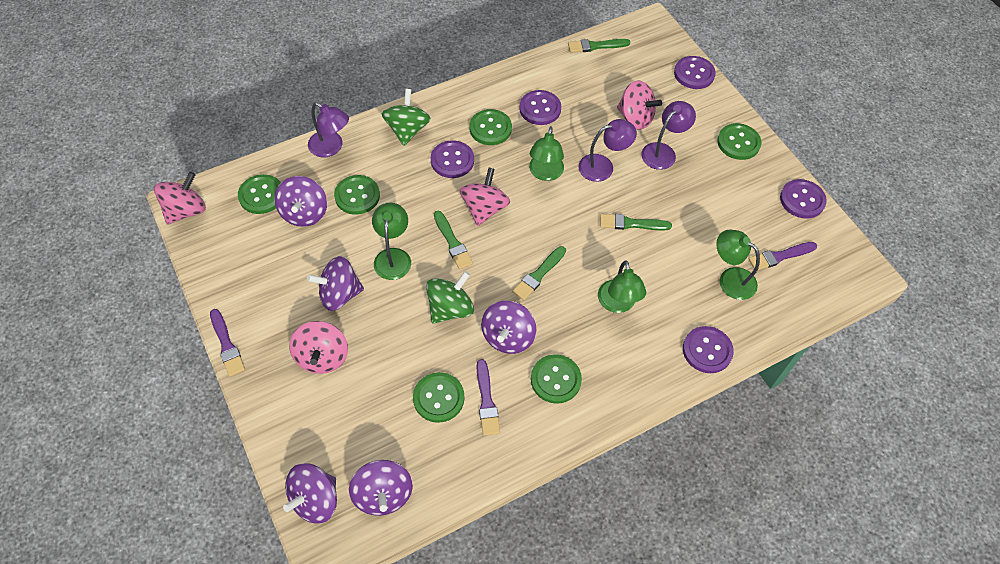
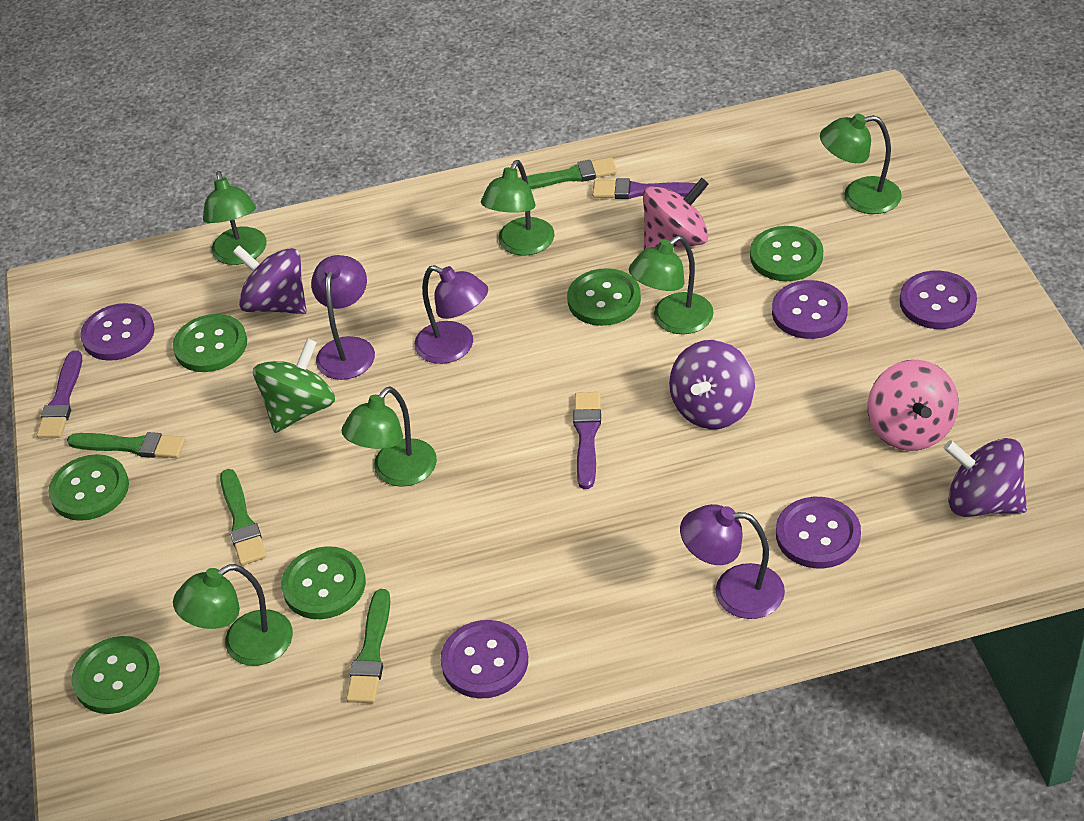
green lamp: 4 -> 6
green spinning top: 2 -> 1
pink spinning top: 4 -> 2
purple spinning top: 5 -> 3

